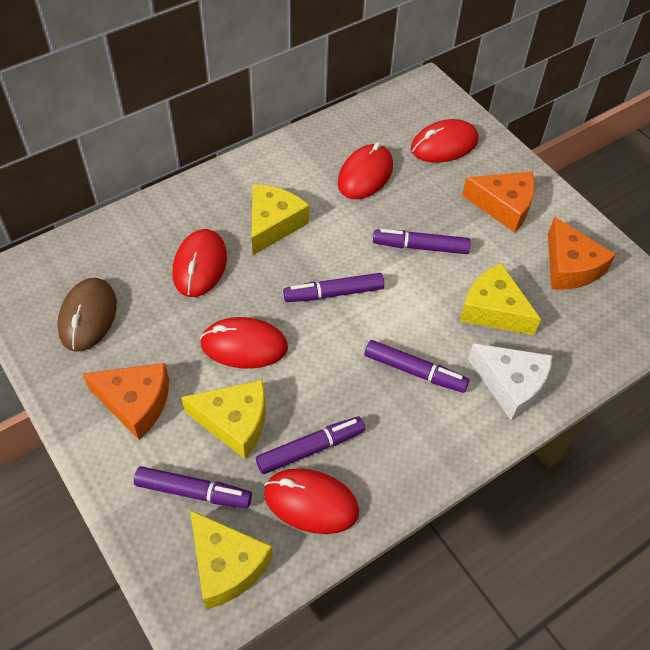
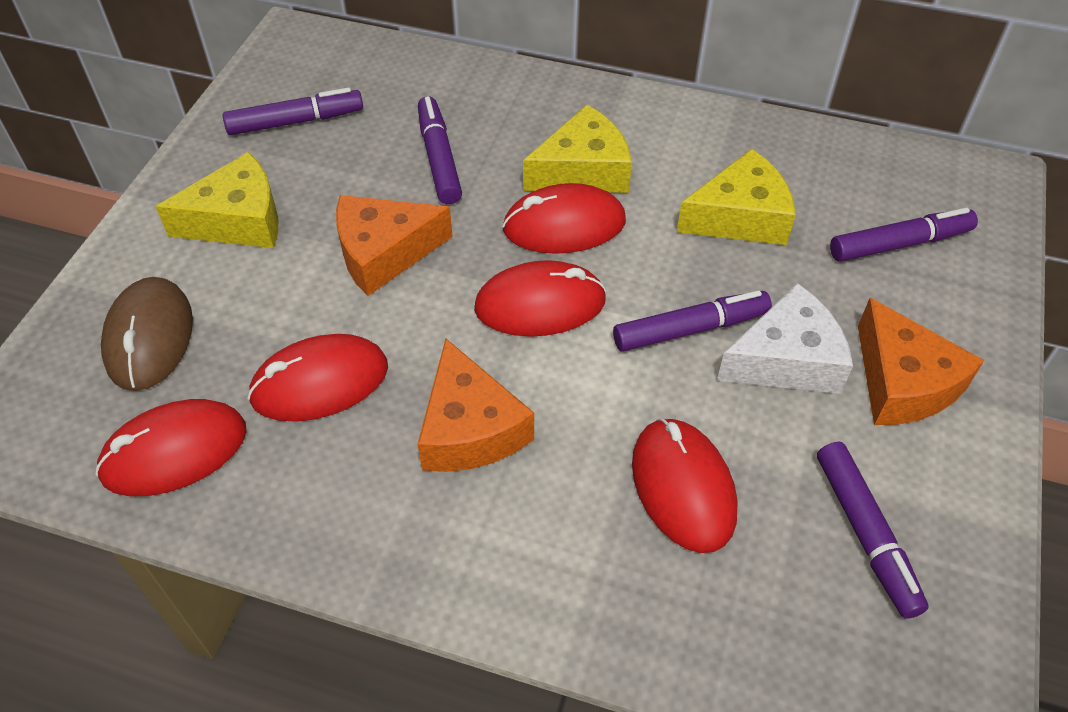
yellow cheese: 4 -> 3

